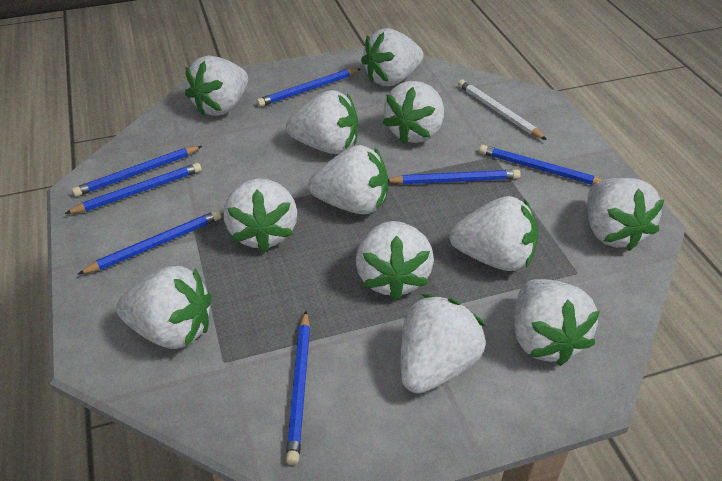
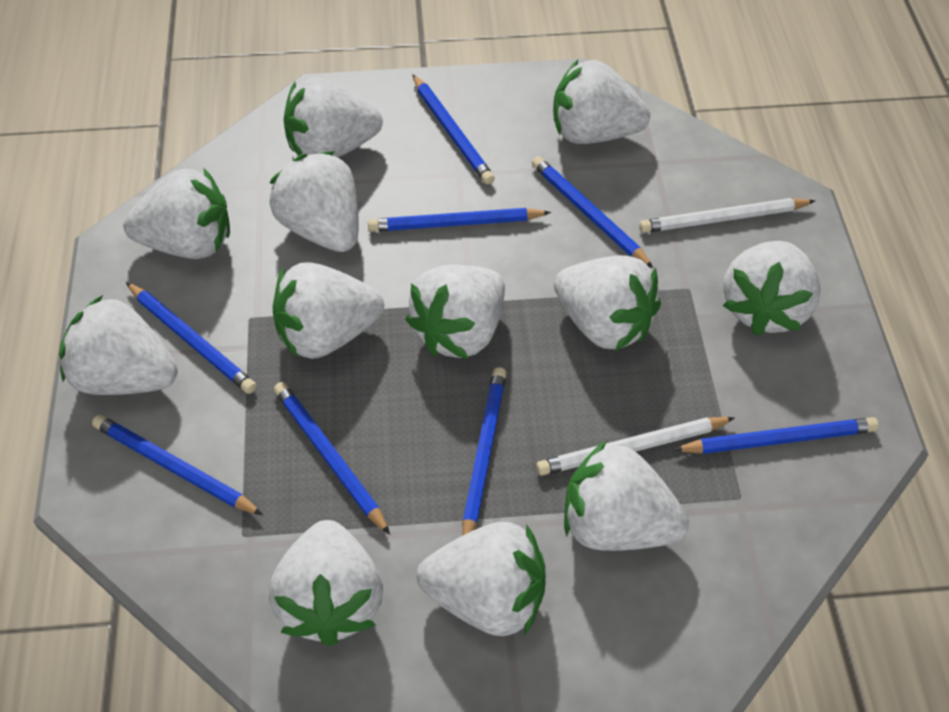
blue pencil: 7 -> 8
white pencil: 1 -> 2

